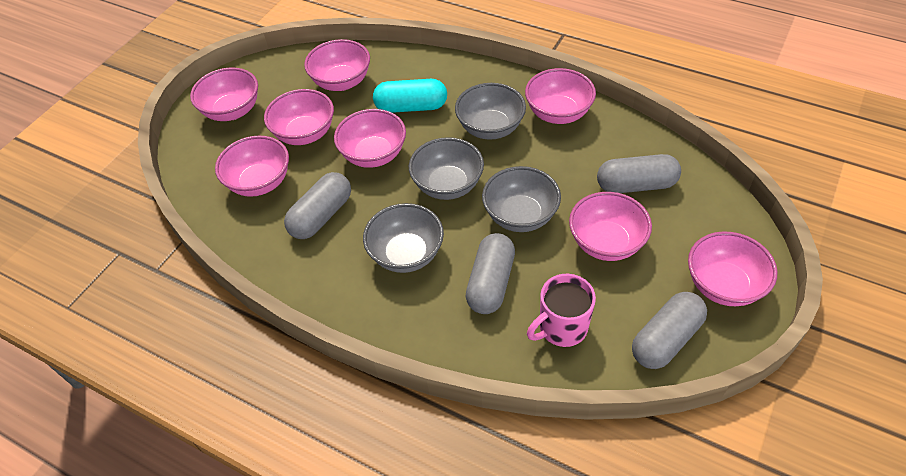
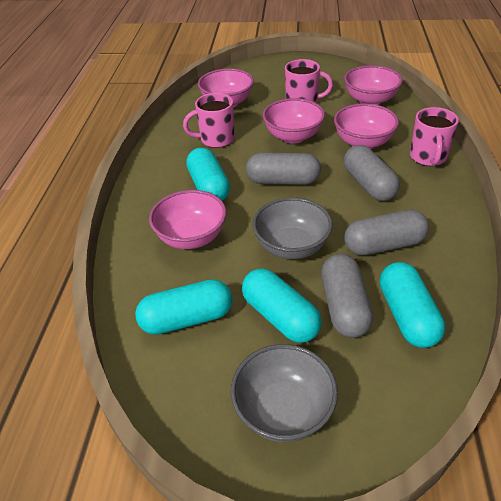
grey bowl: 4 -> 2
pink bowl: 8 -> 5
pink mug: 1 -> 3
turquoise capsule: 1 -> 4

